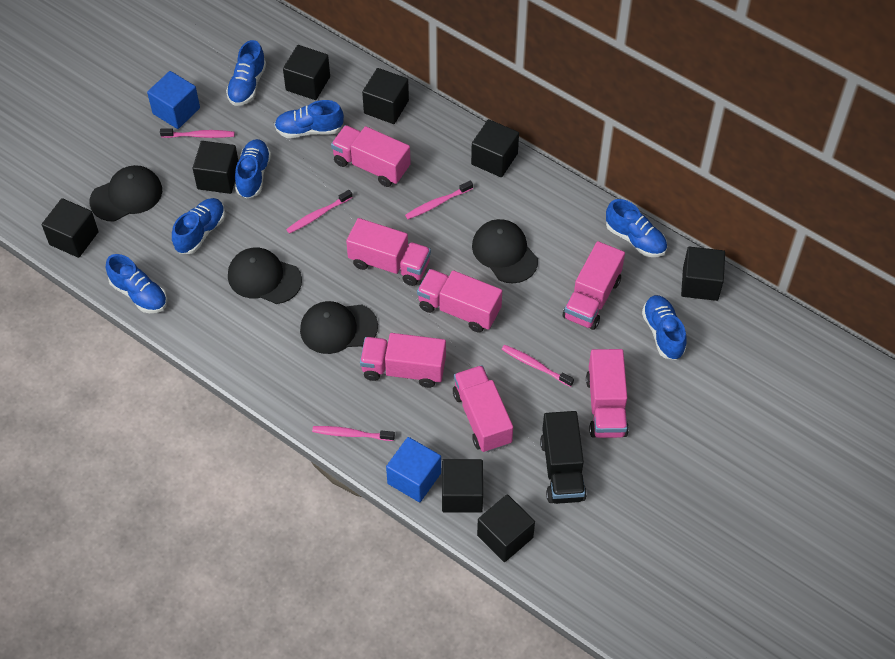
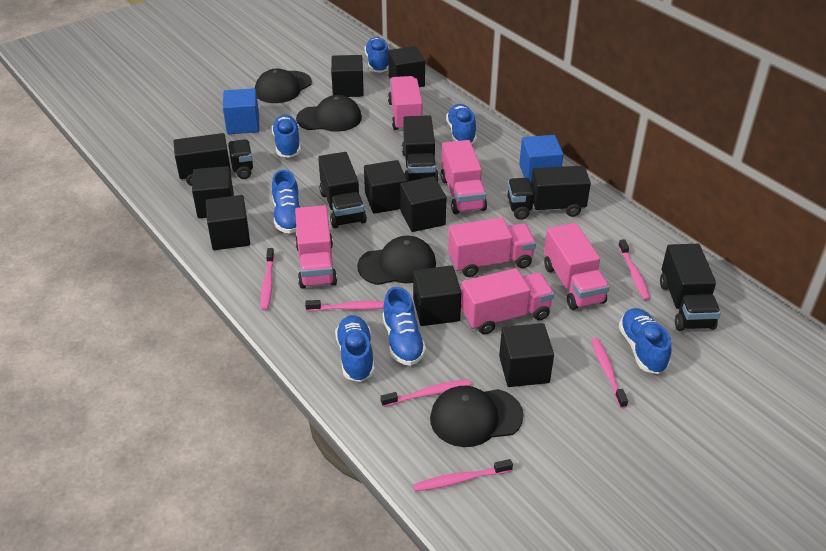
black truck: 1 -> 5
pink toothbrush: 5 -> 6
pink truck: 7 -> 6

